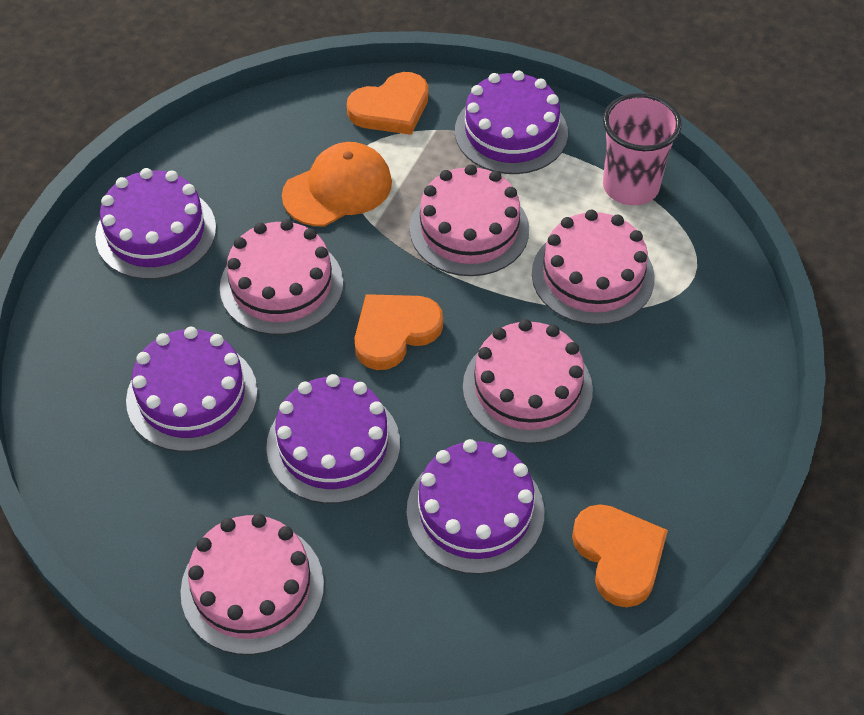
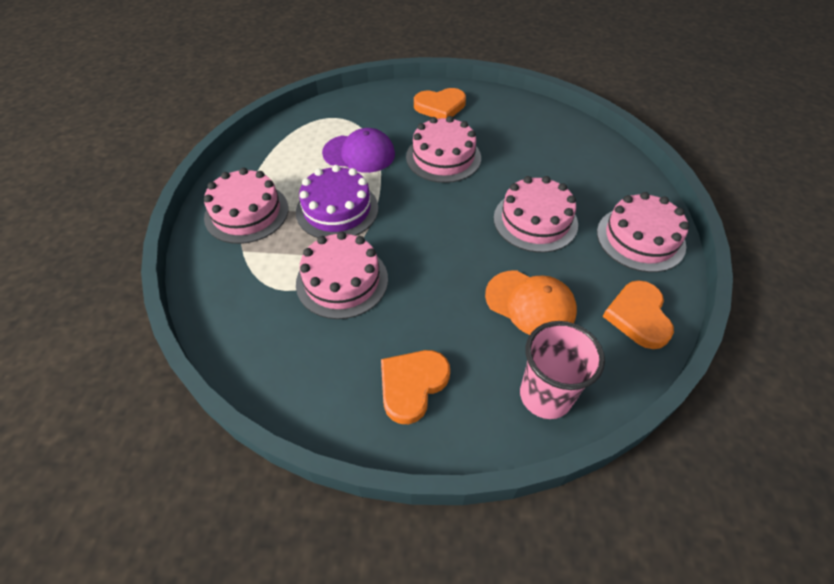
purple cake: 5 -> 1
purple cap: 0 -> 1

